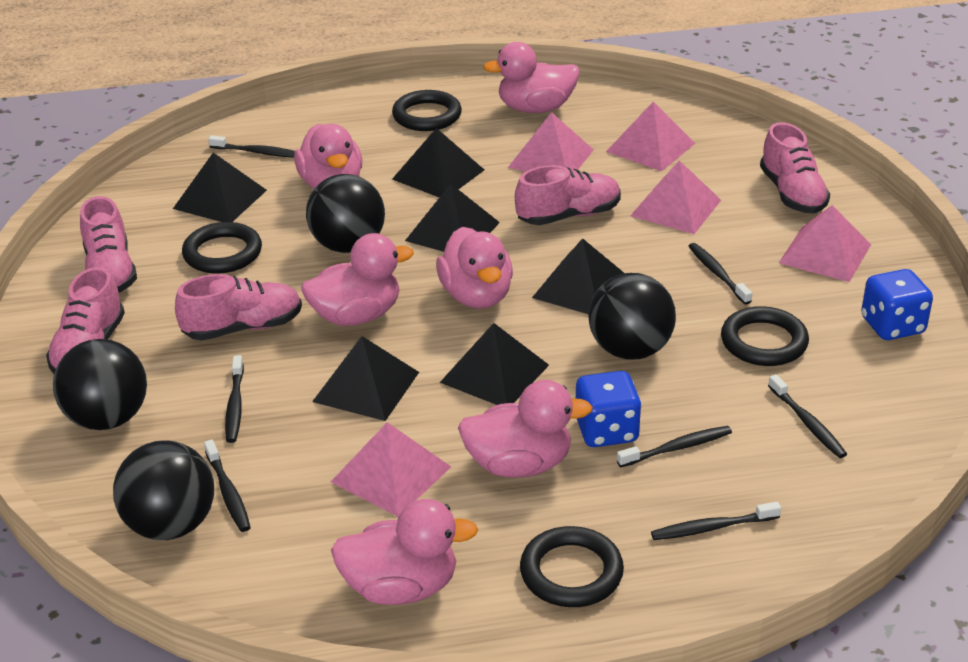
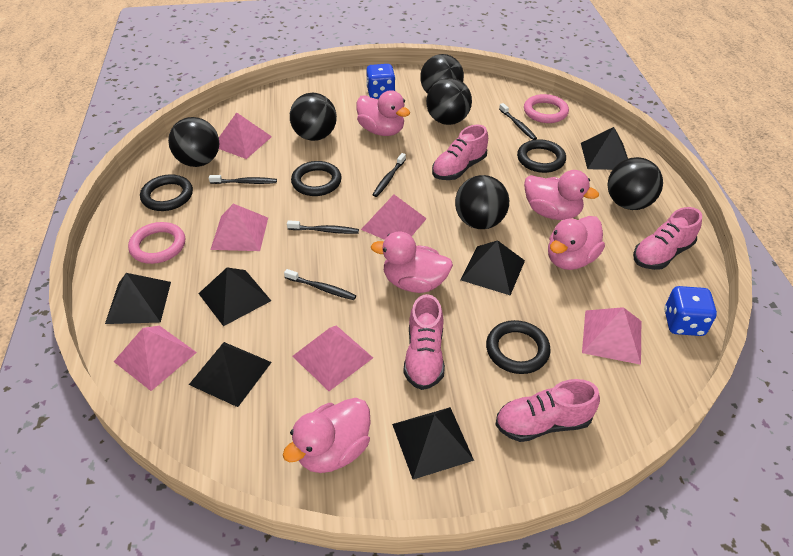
black ball: 4 -> 6
black toothbrush: 7 -> 5
pink duck: 6 -> 5
pink pyramid: 5 -> 6
pink ring: 0 -> 2
pink shoe: 5 -> 4

